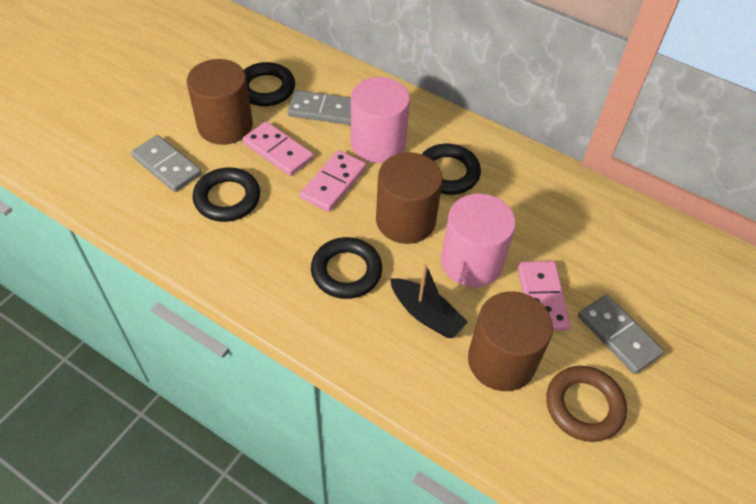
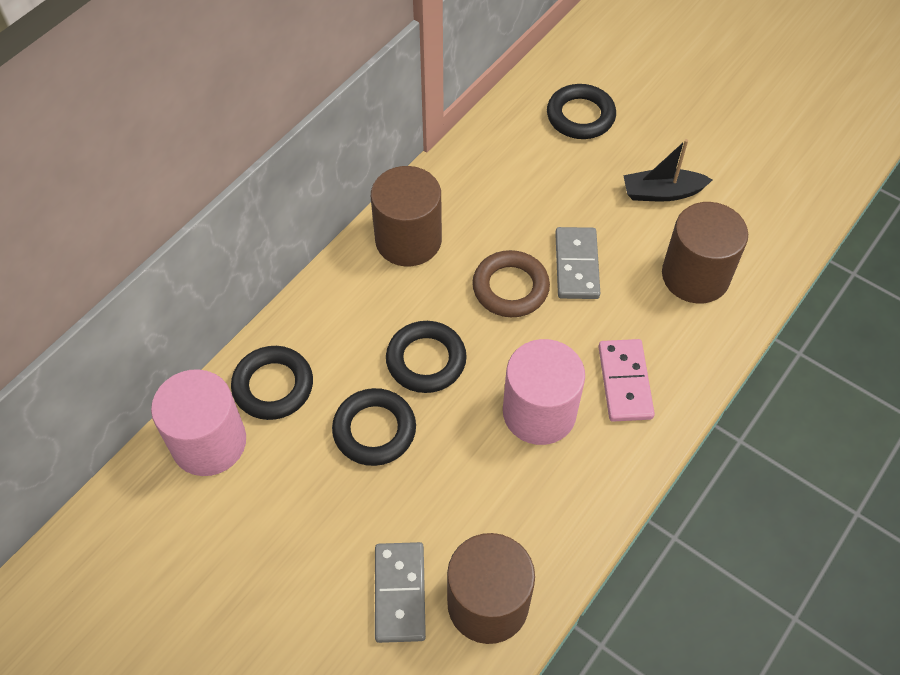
grey domino: 3 -> 2
pink domino: 3 -> 1

